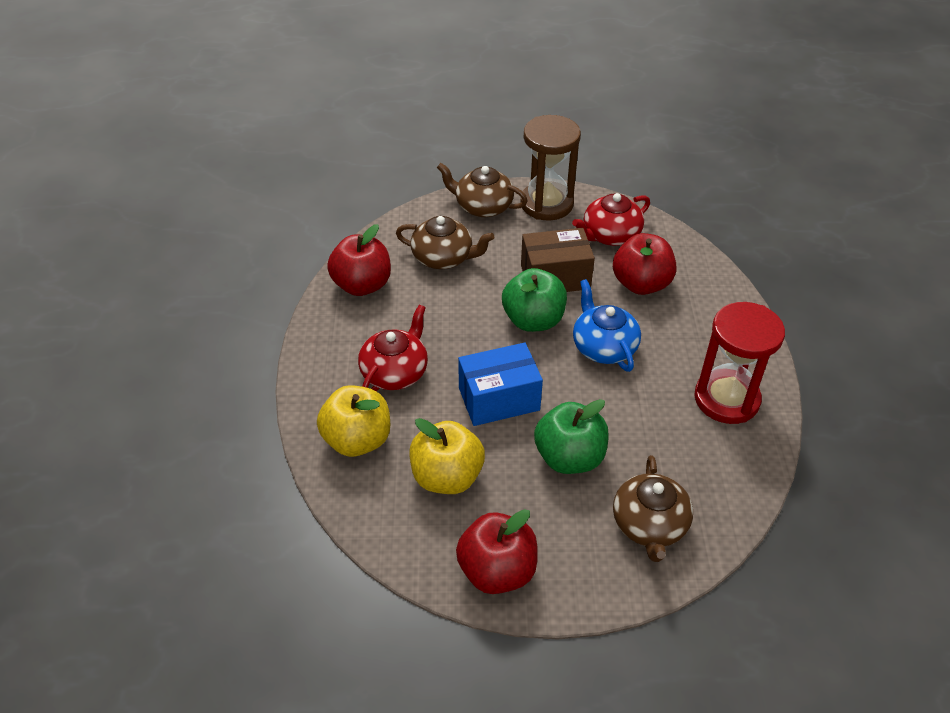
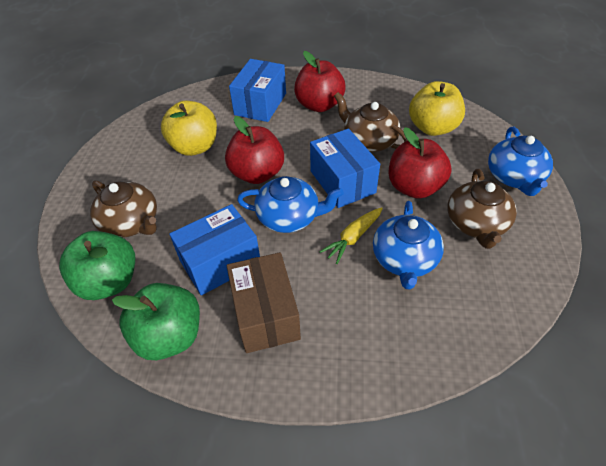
blue box: 1 -> 3
blue teapot: 1 -> 3
brown hourglass: 1 -> 0
red hourglass: 1 -> 0
red teapot: 2 -> 0
yellow carrot: 0 -> 1

